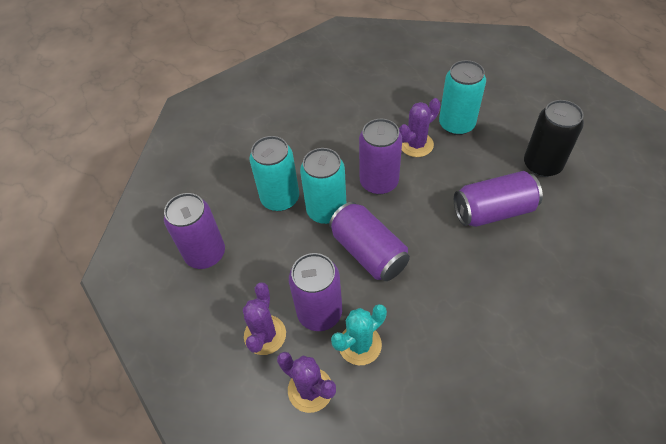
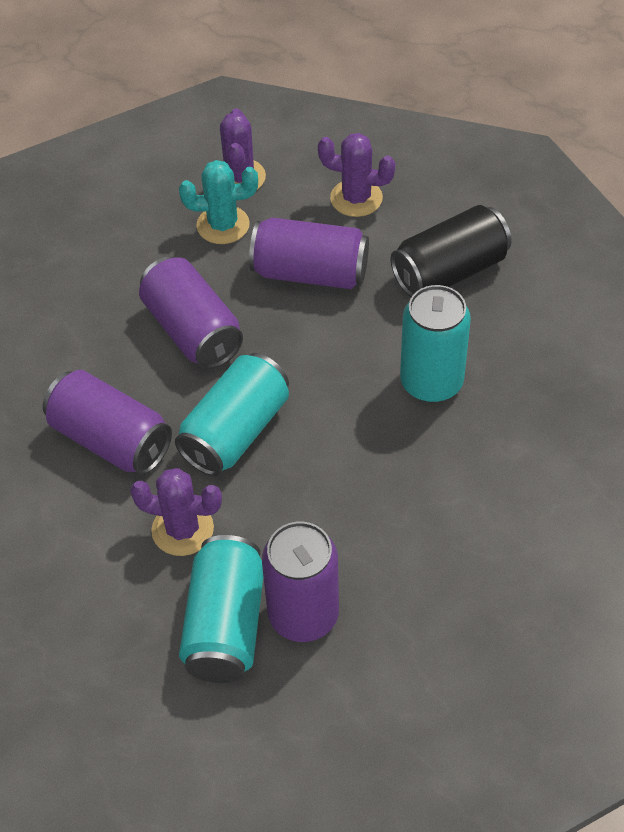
purple can: 5 -> 4

